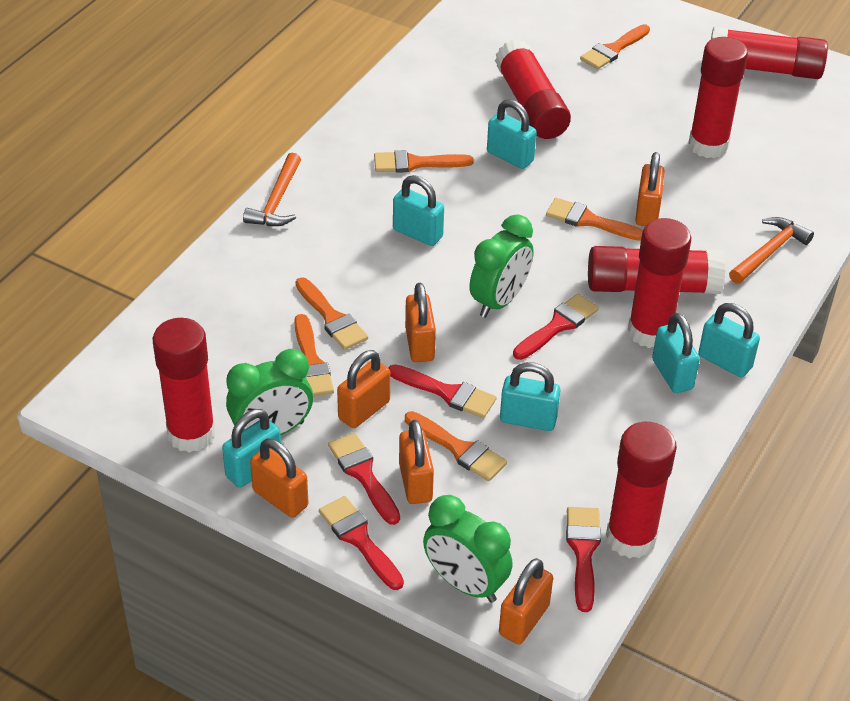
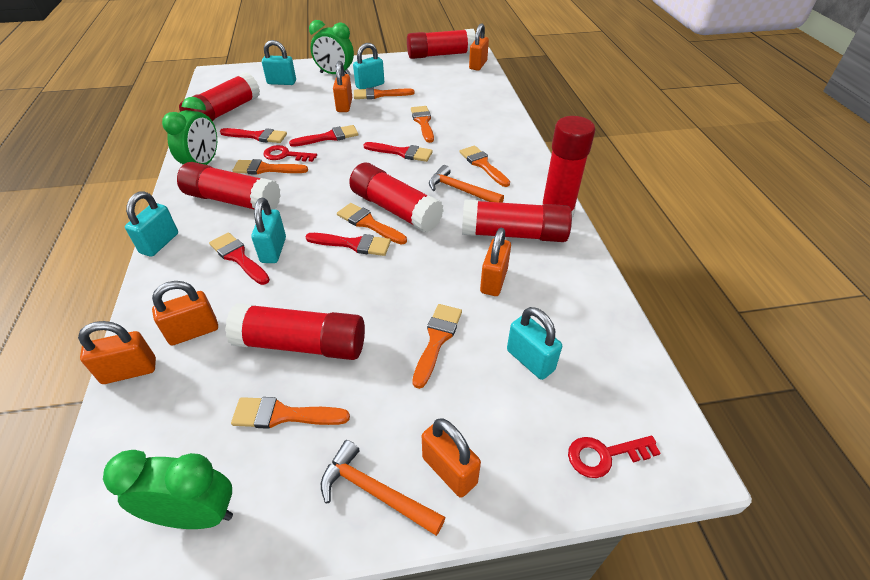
orange brush: 6 -> 7
red key: 0 -> 2
turquoise padlock: 6 -> 5

